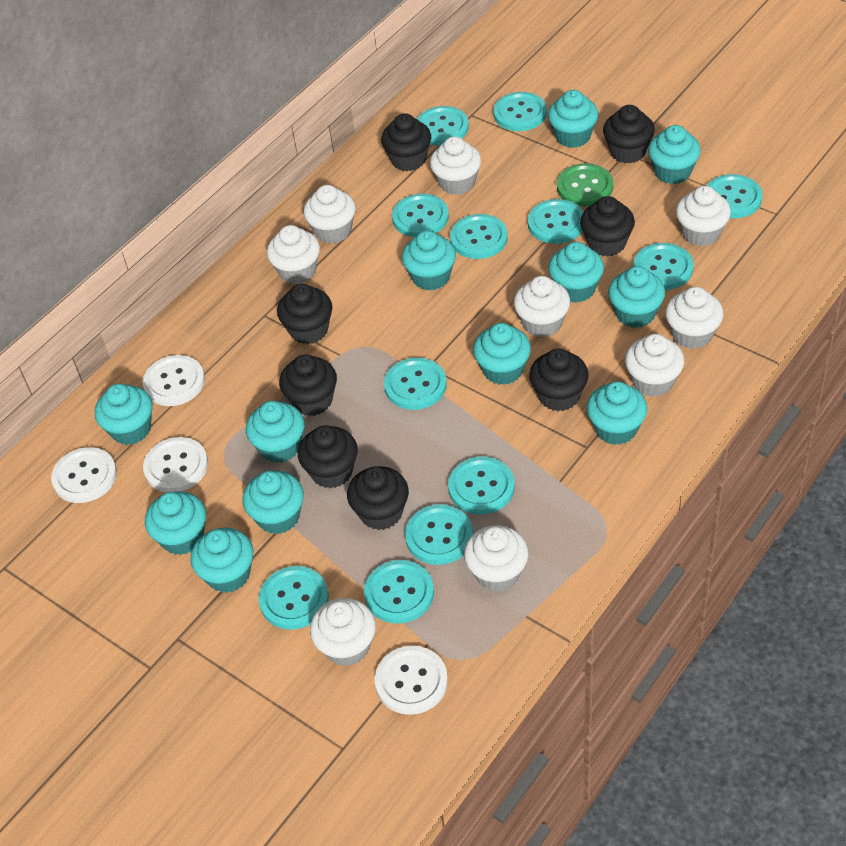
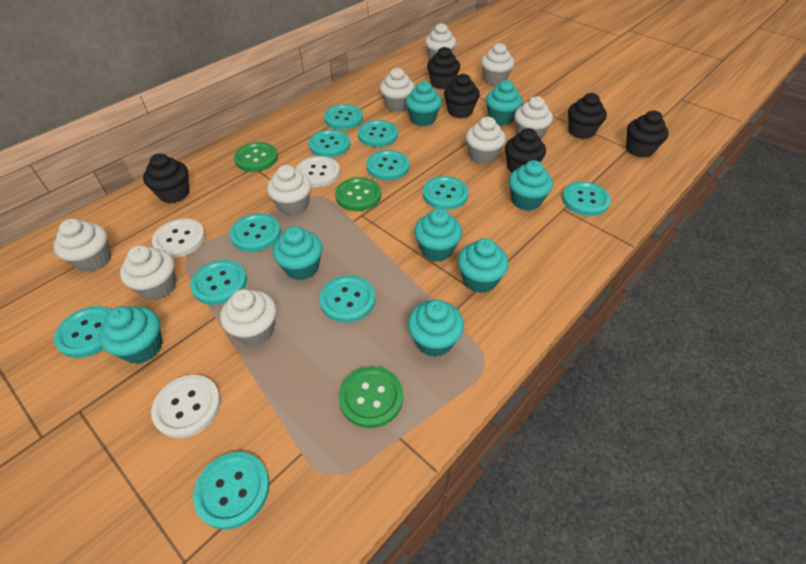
black cupcake: 8 -> 6
green button: 1 -> 3
turquoise button: 12 -> 11
turquoise cupcake: 12 -> 8
white button: 4 -> 3

